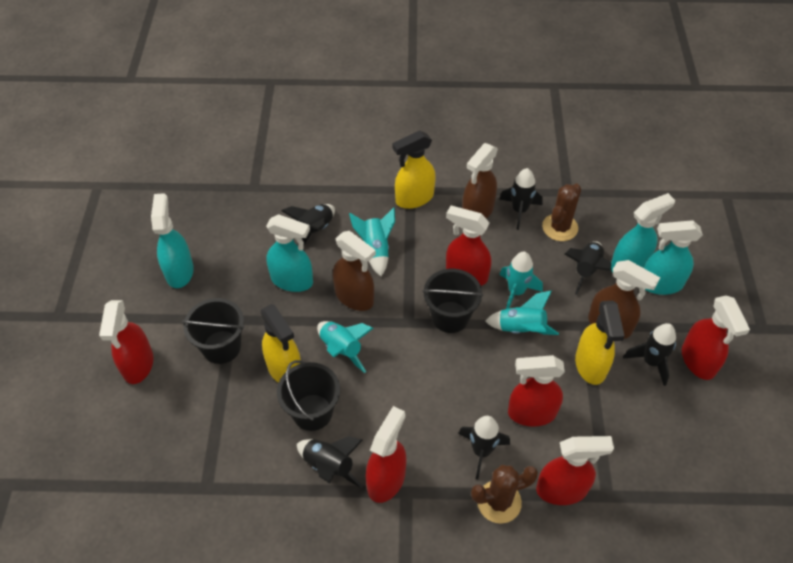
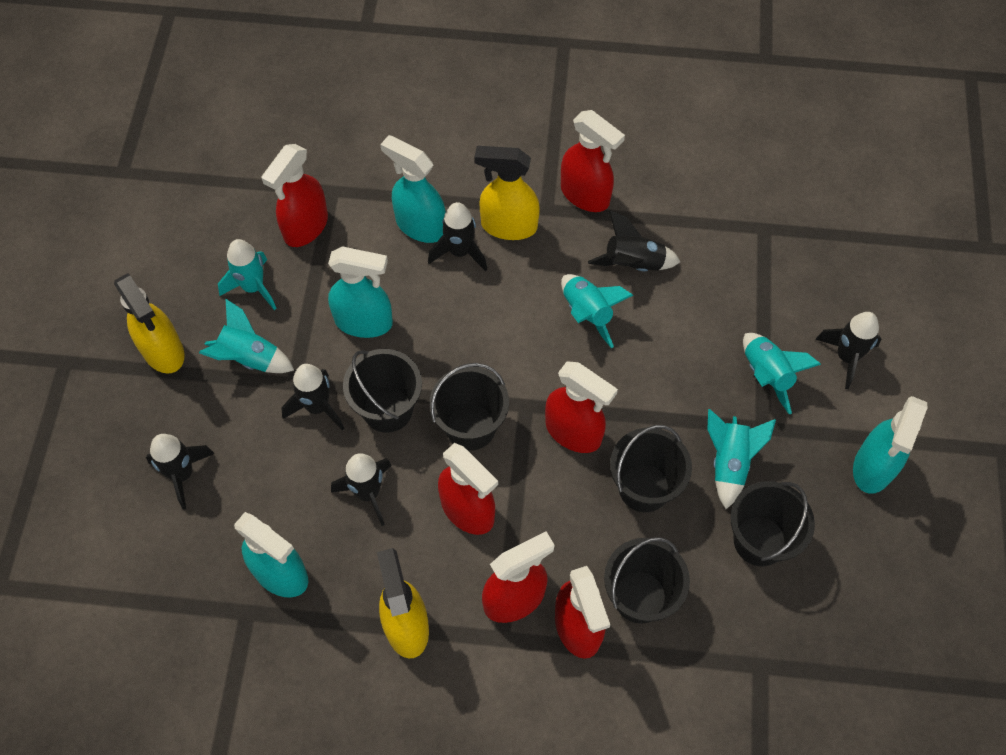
black bucket: 3 -> 5
brown cactus: 2 -> 0
brown spray bottle: 3 -> 0
turquoise rocket: 4 -> 5

